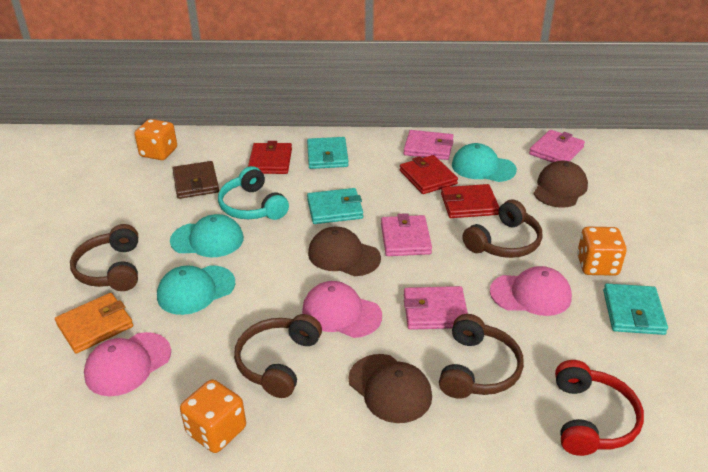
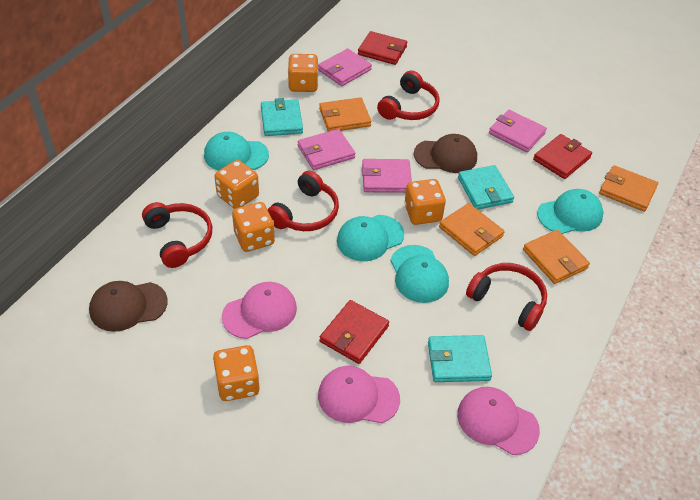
brown cap: 3 -> 2
brown headphones: 4 -> 0
brown wallet: 1 -> 0
orange dice: 3 -> 5
orange wallet: 1 -> 4
red headphones: 1 -> 4
turquoise cap: 3 -> 4
turquoise headphones: 1 -> 0

